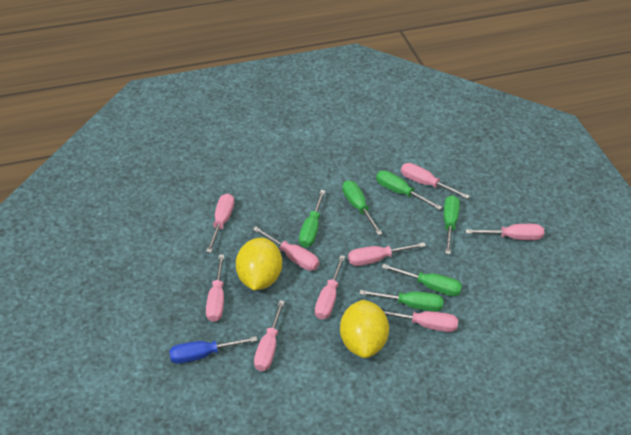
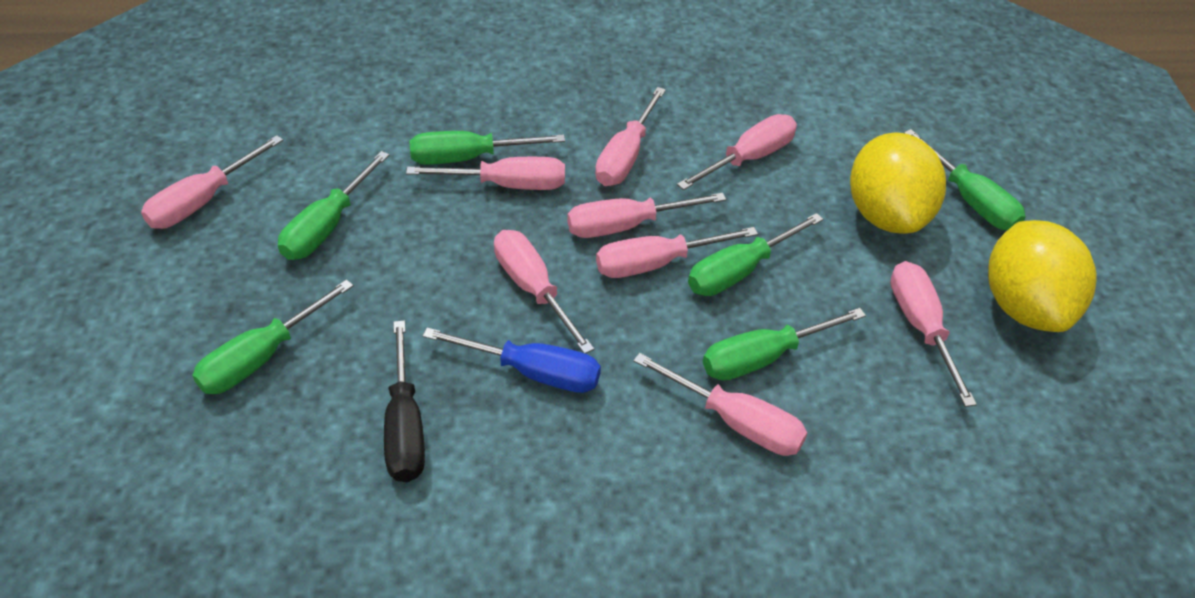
black screwdriver: 0 -> 1

